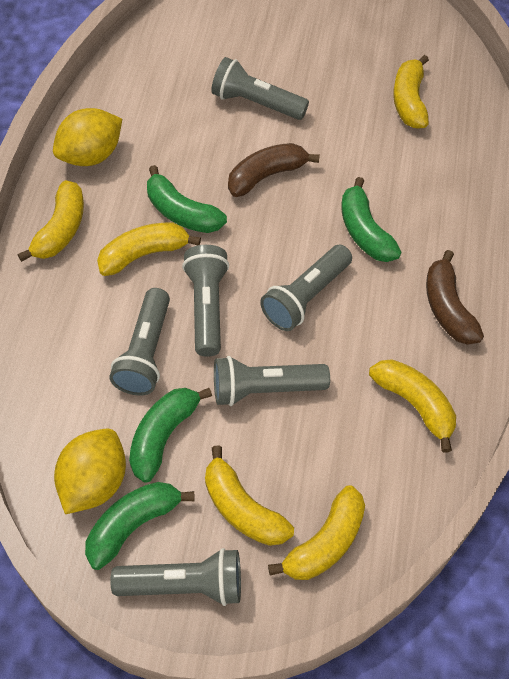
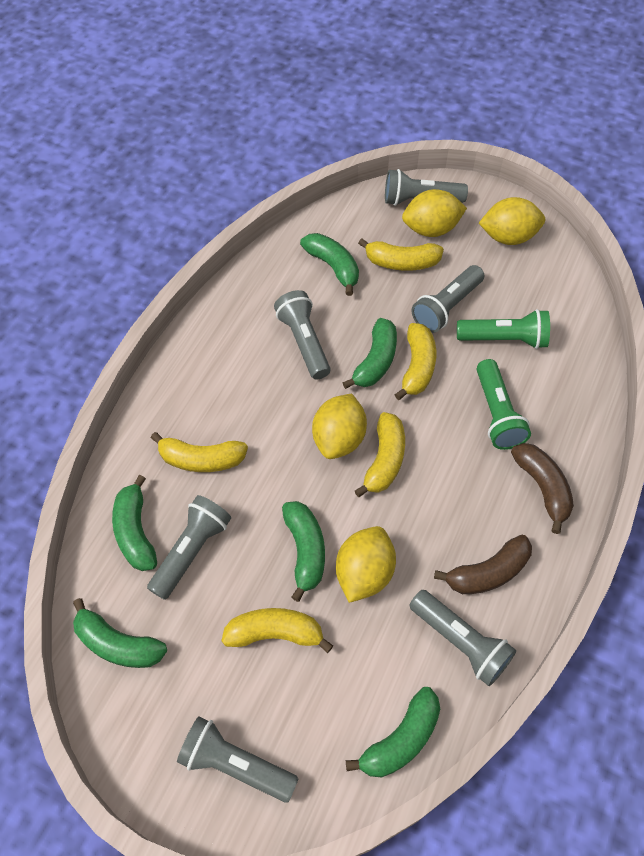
green banana: 4 -> 6
green flashlight: 0 -> 2
yellow banana: 6 -> 5
yellow lemon: 2 -> 4

